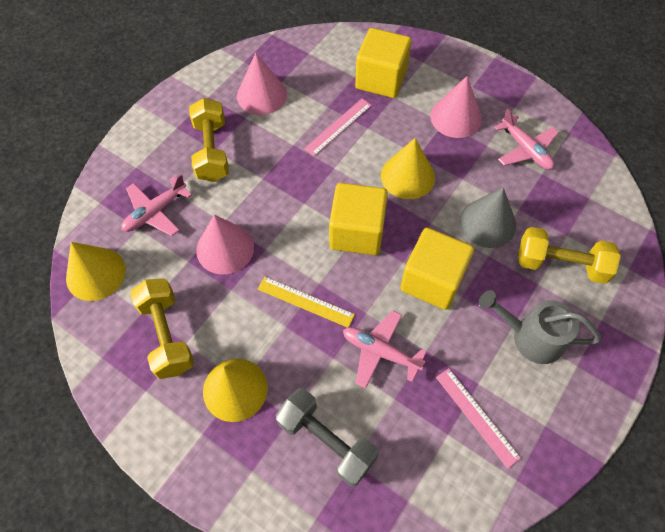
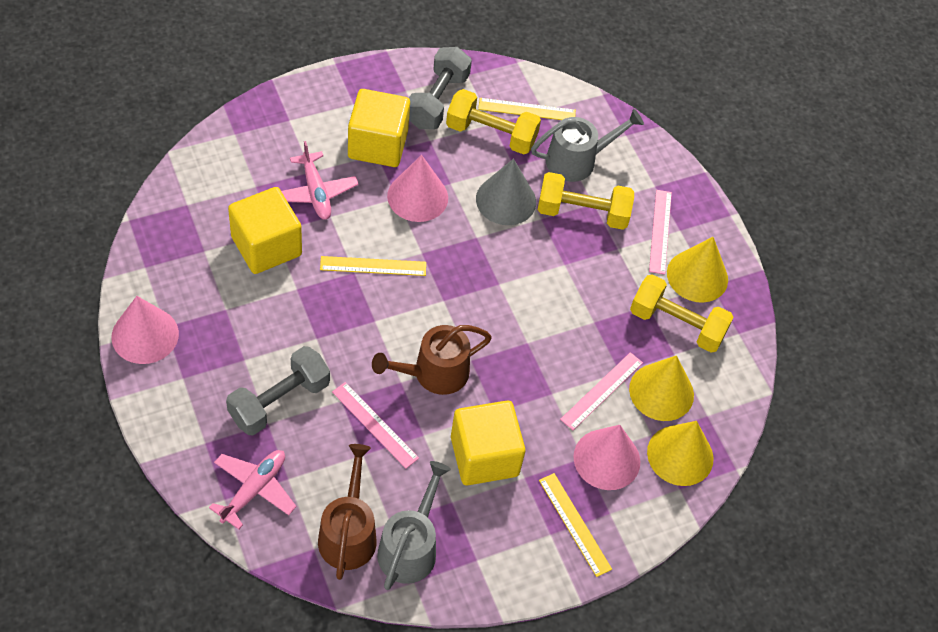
brown watering can: 0 -> 2
grey dumbbell: 1 -> 2
grey watering can: 1 -> 2
pink plane: 3 -> 2
pink ruler: 2 -> 3
yellow ruler: 1 -> 3

